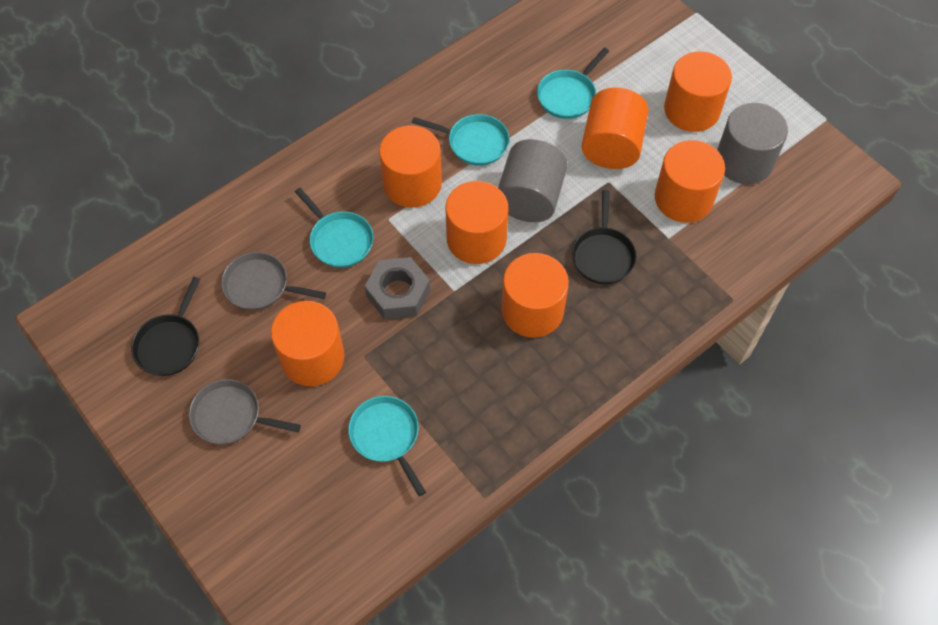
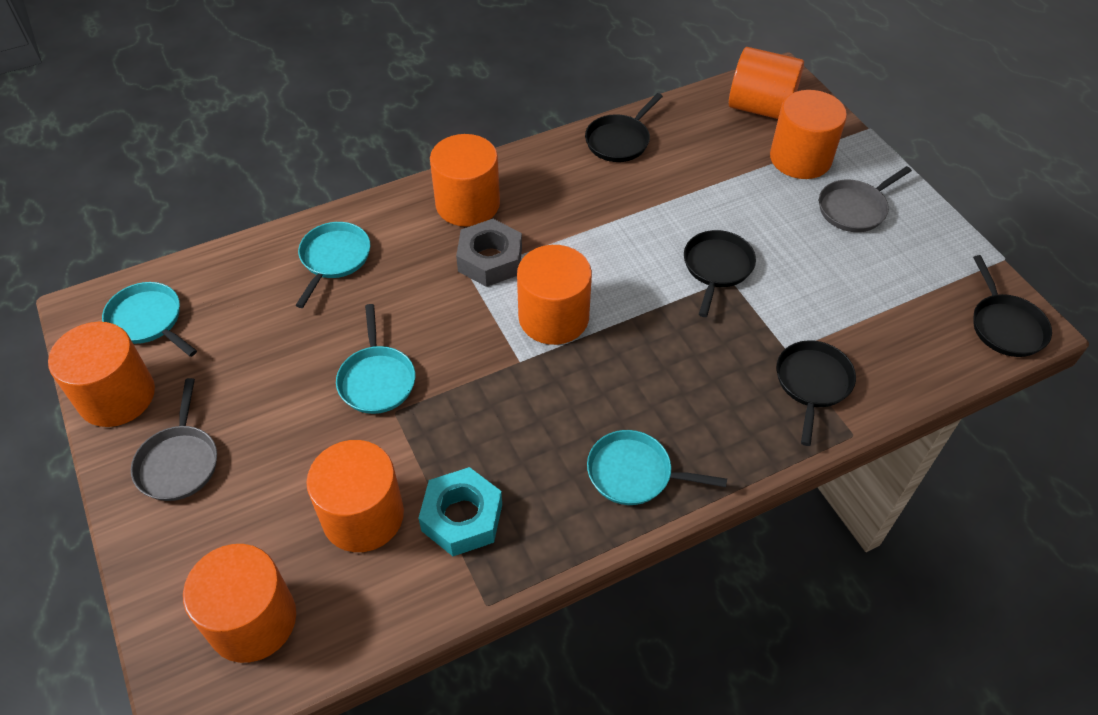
black pan: 2 -> 4
grey cylinder: 2 -> 0
turquoise nut: 0 -> 1

